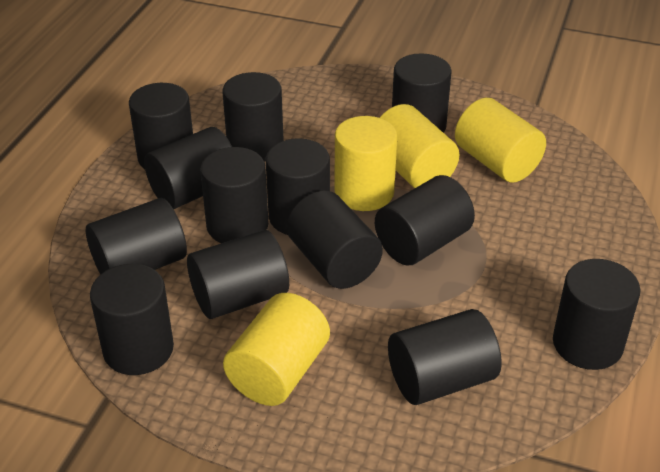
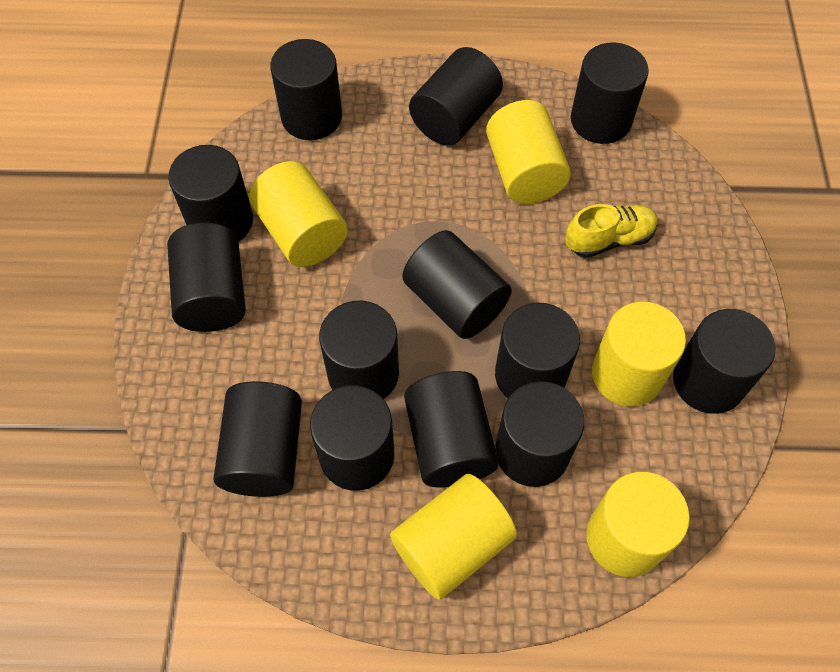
yellow cylinder: 4 -> 5
yellow shoe: 0 -> 1

